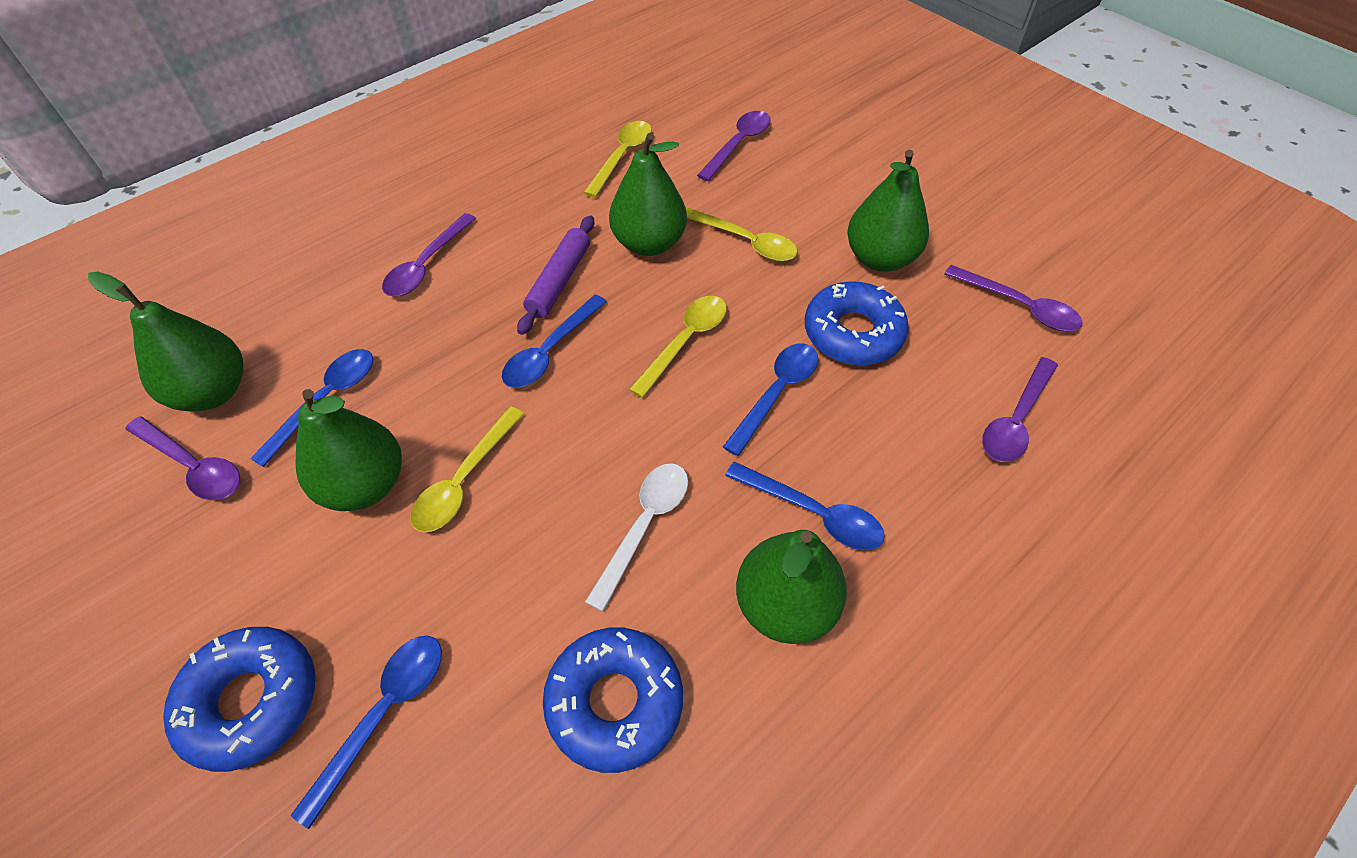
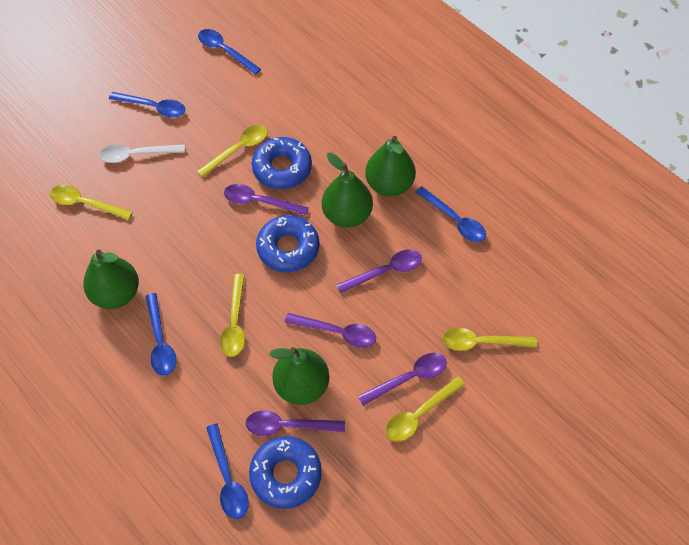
green pear: 5 -> 4
purple rolling pin: 1 -> 0
yellow spoon: 4 -> 5

